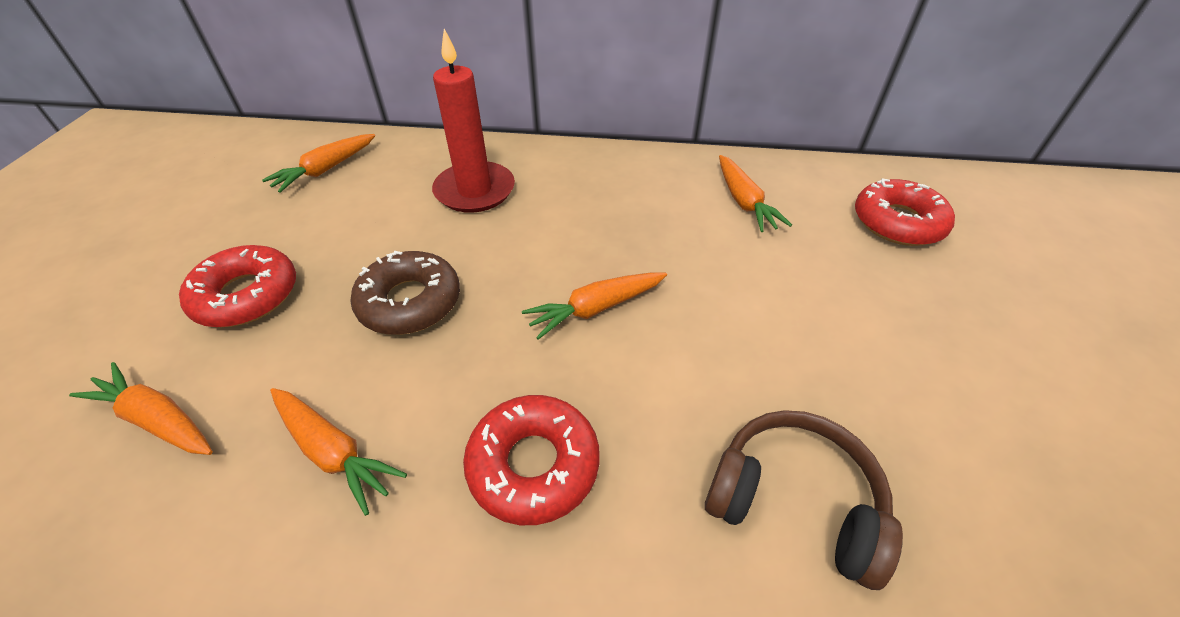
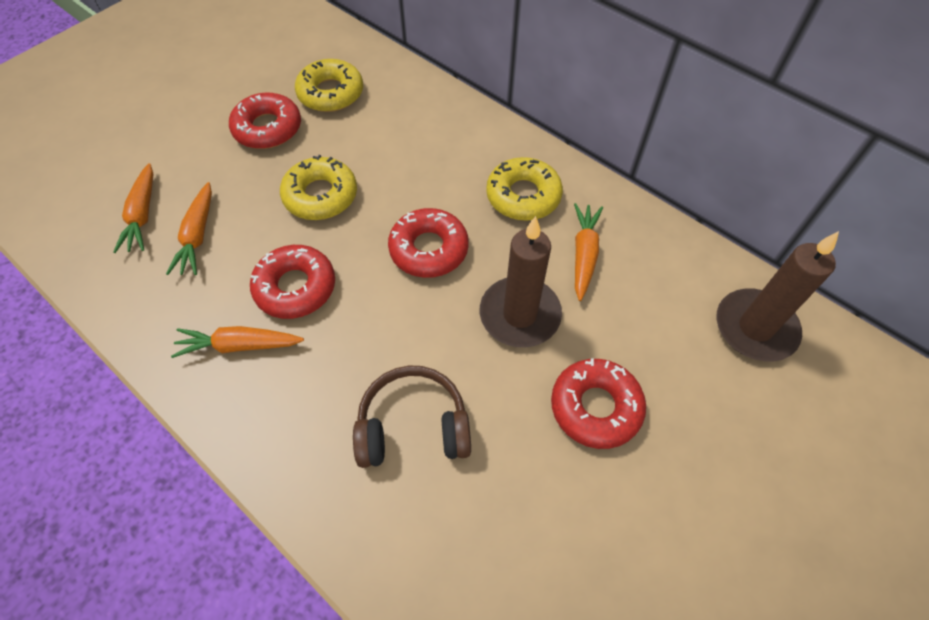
brown candle: 0 -> 2
brown donut: 1 -> 0
orange carrot: 5 -> 4
red candle: 1 -> 0
red donut: 3 -> 4
yellow donut: 0 -> 3

